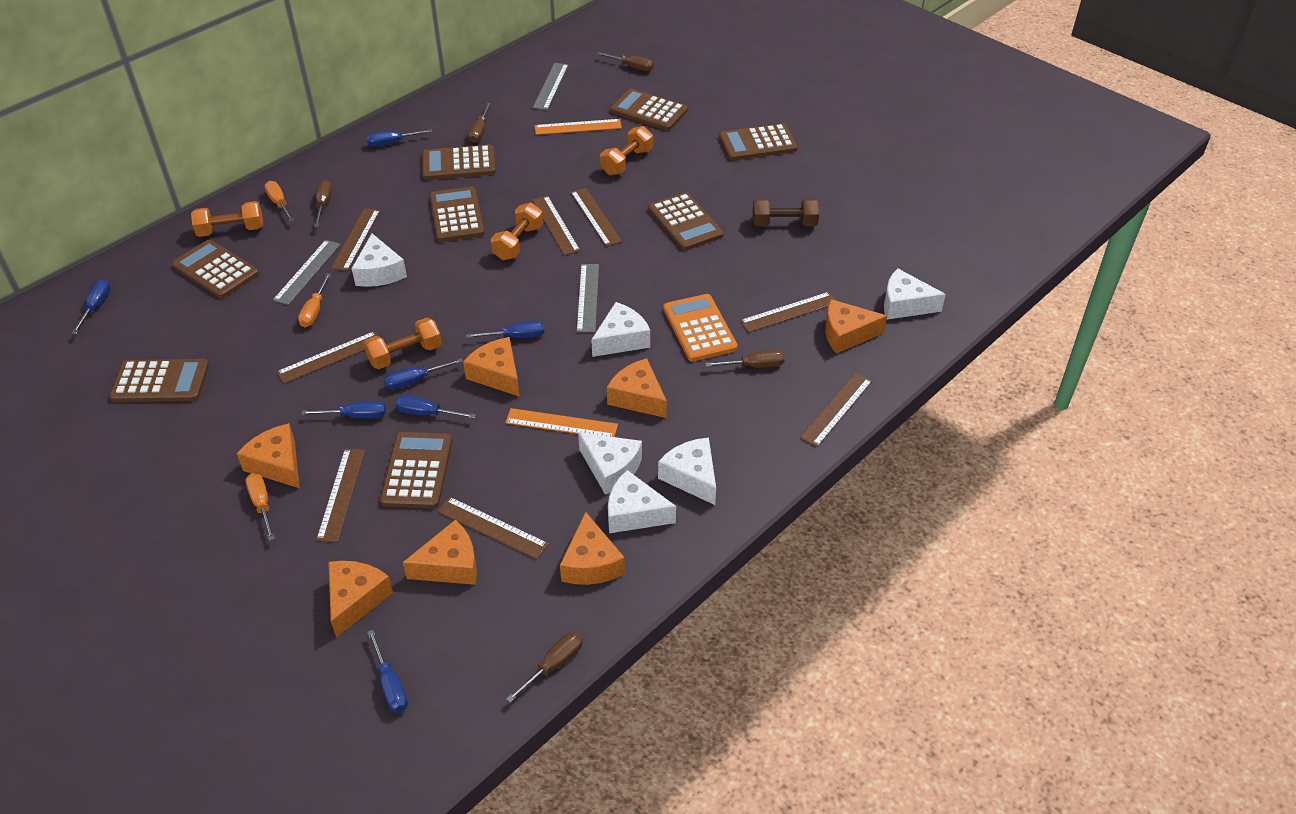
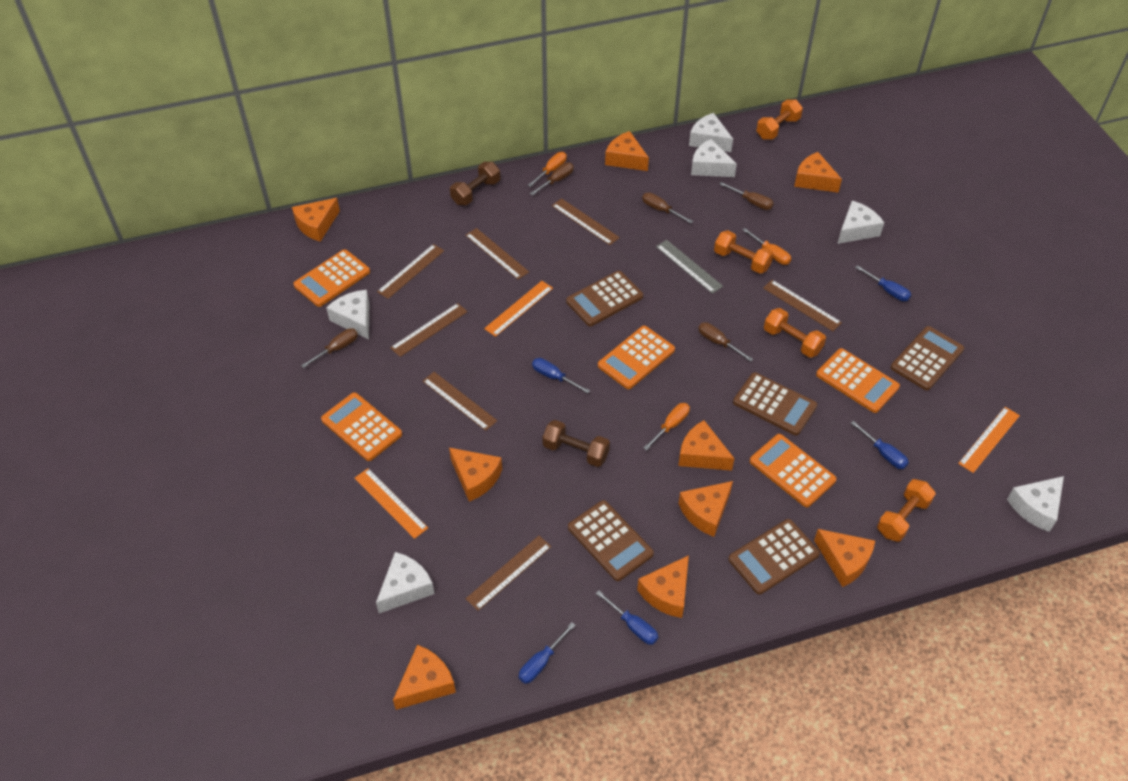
blue screwdriver: 7 -> 5
brown calculator: 8 -> 5
brown dumbbell: 1 -> 2
brown ruler: 8 -> 7
grey ruler: 3 -> 1
orange calculator: 1 -> 5
orange cheese: 7 -> 9
orange ruler: 2 -> 3

